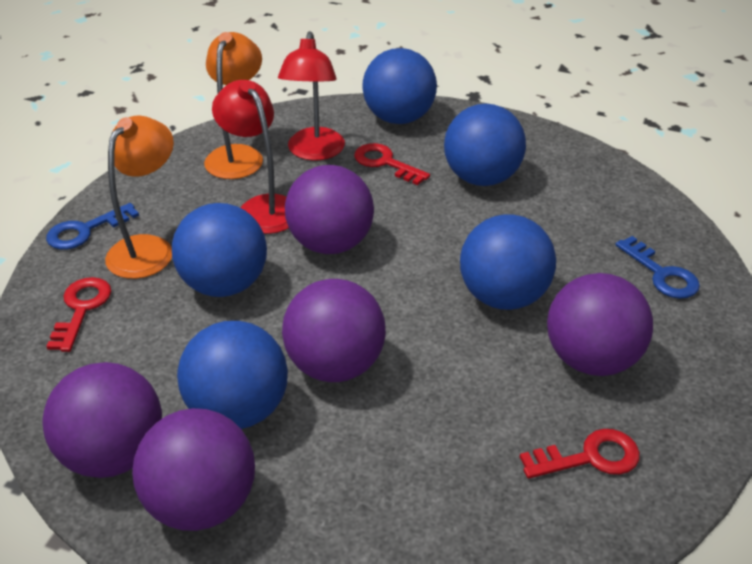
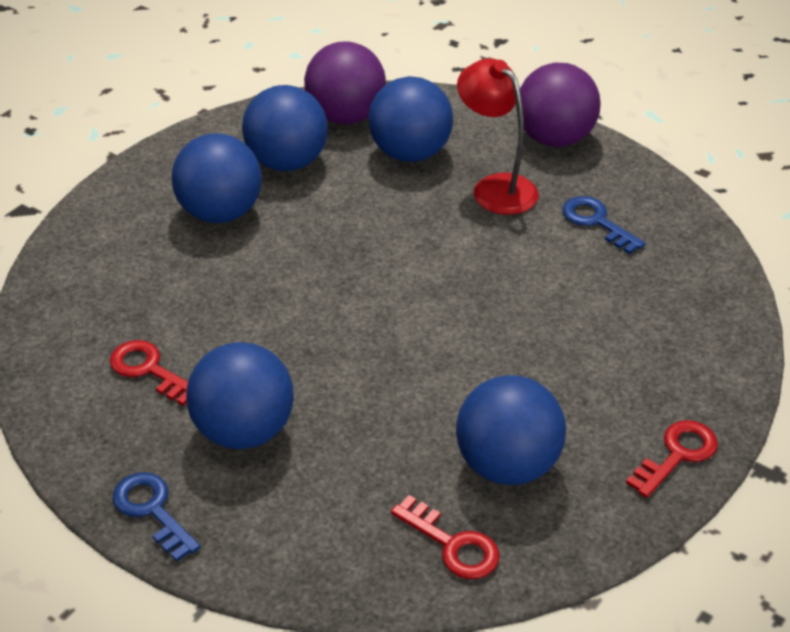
orange lamp: 2 -> 0
purple ball: 5 -> 2
red lamp: 2 -> 1

